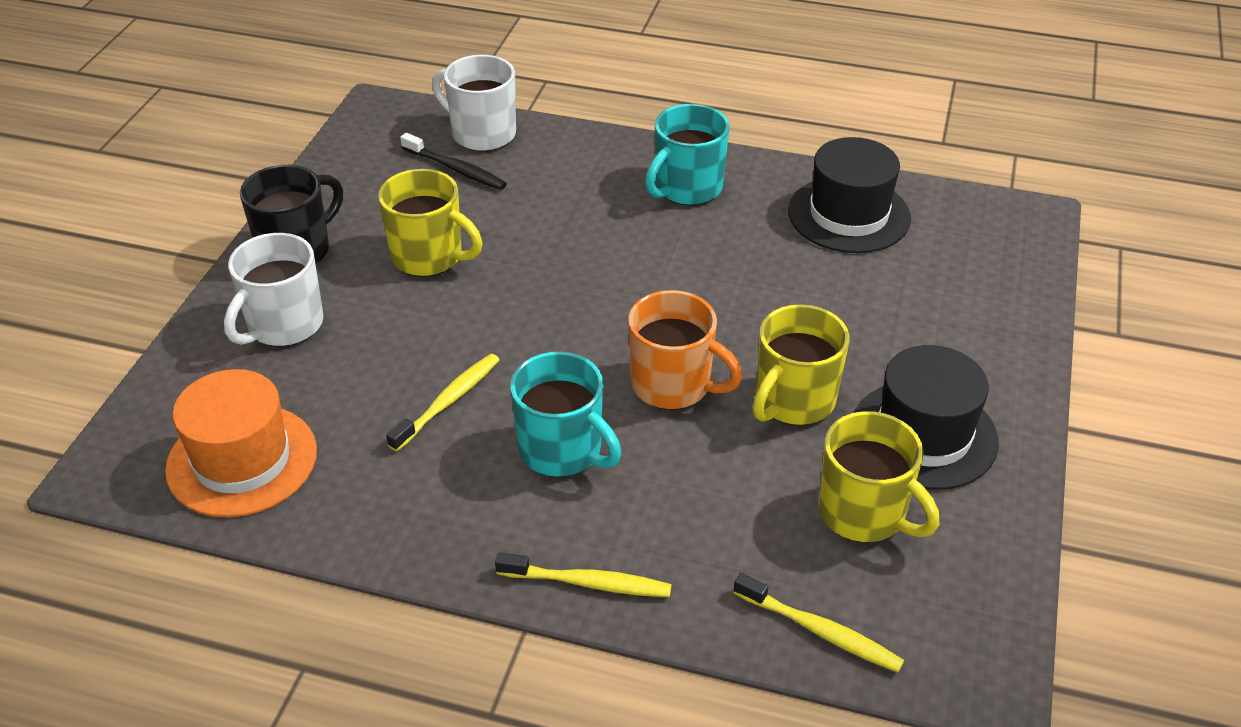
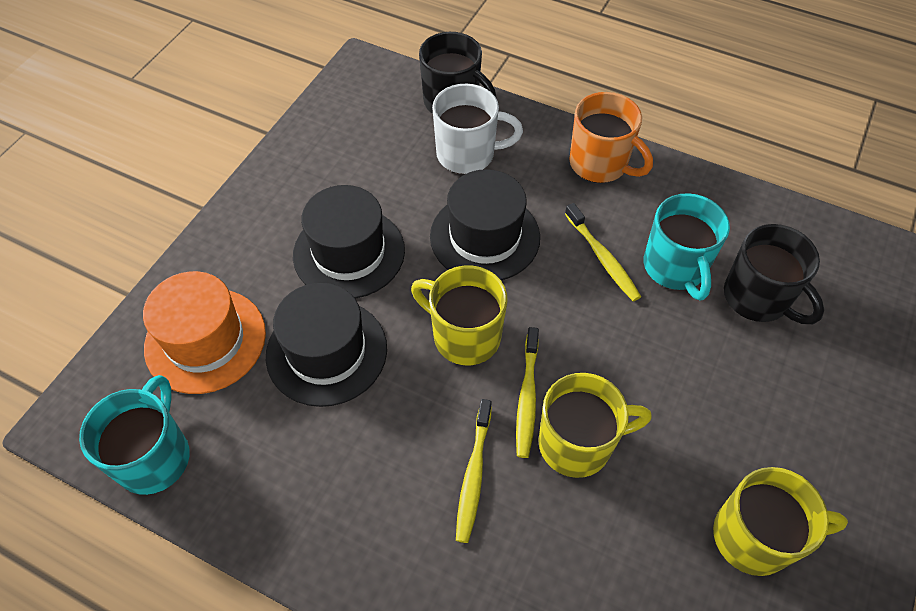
black hat: 2 -> 3
black mug: 1 -> 2
black toothbrush: 1 -> 0
white mug: 2 -> 1

